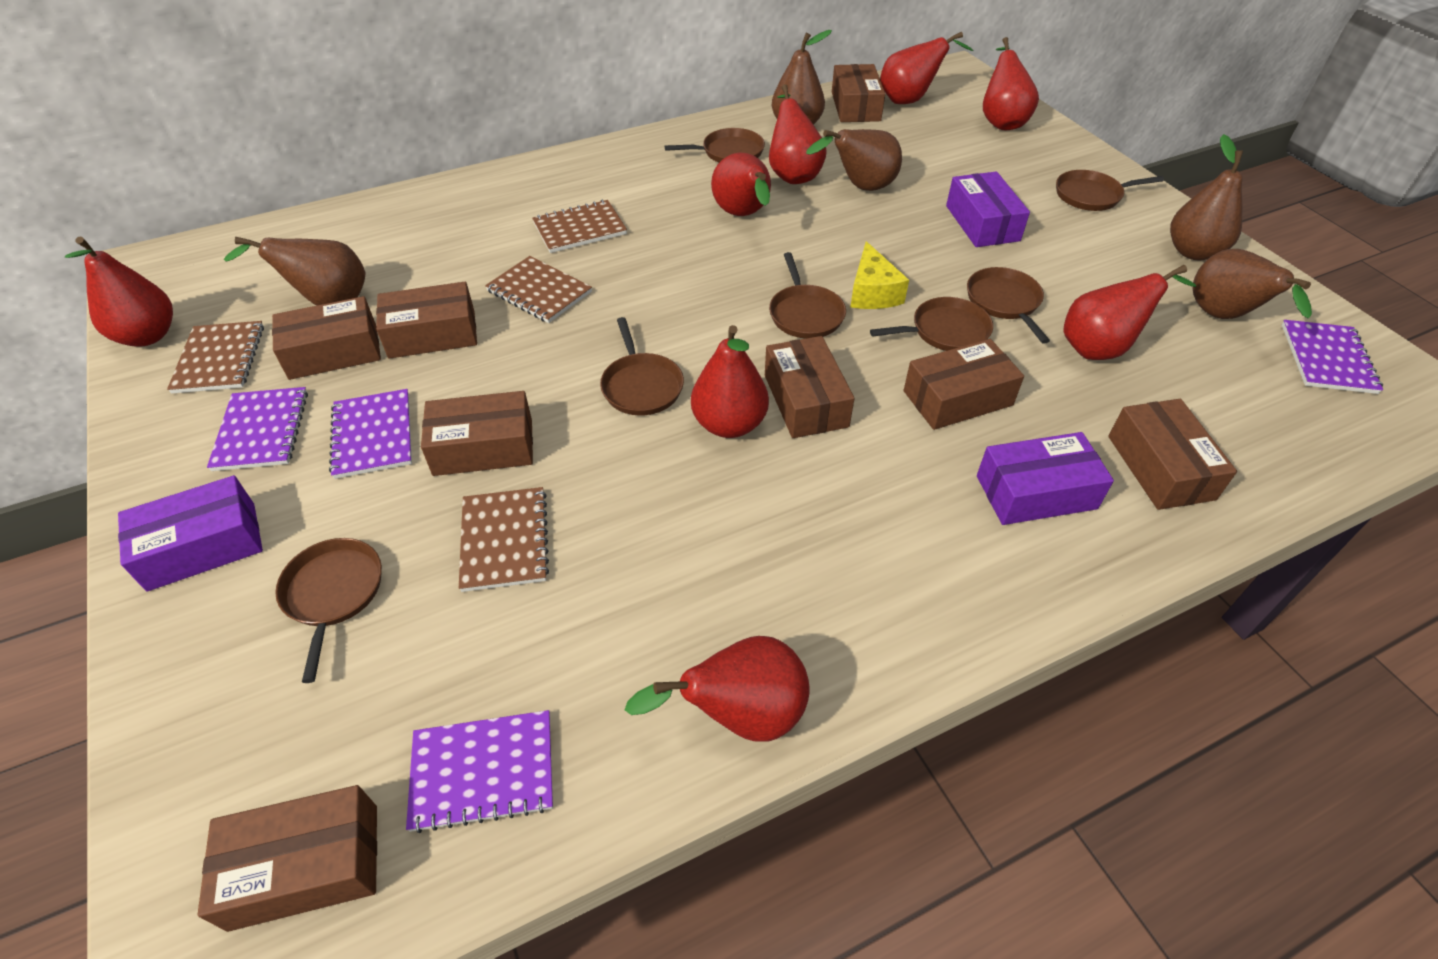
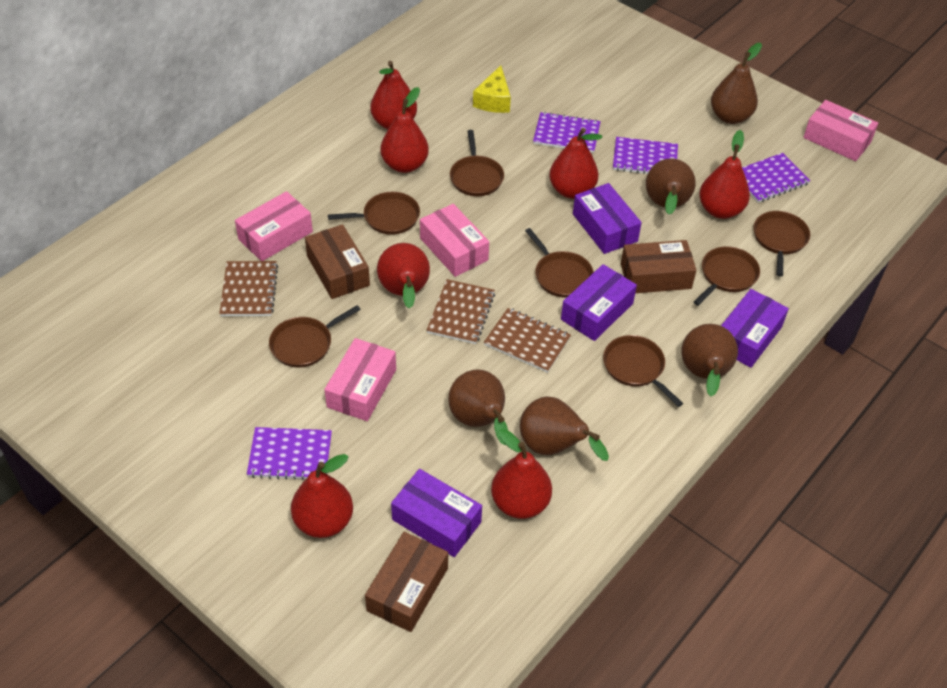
brown box: 8 -> 3
brown notebook: 4 -> 3
pink box: 0 -> 4
purple box: 3 -> 4
red pear: 8 -> 7

